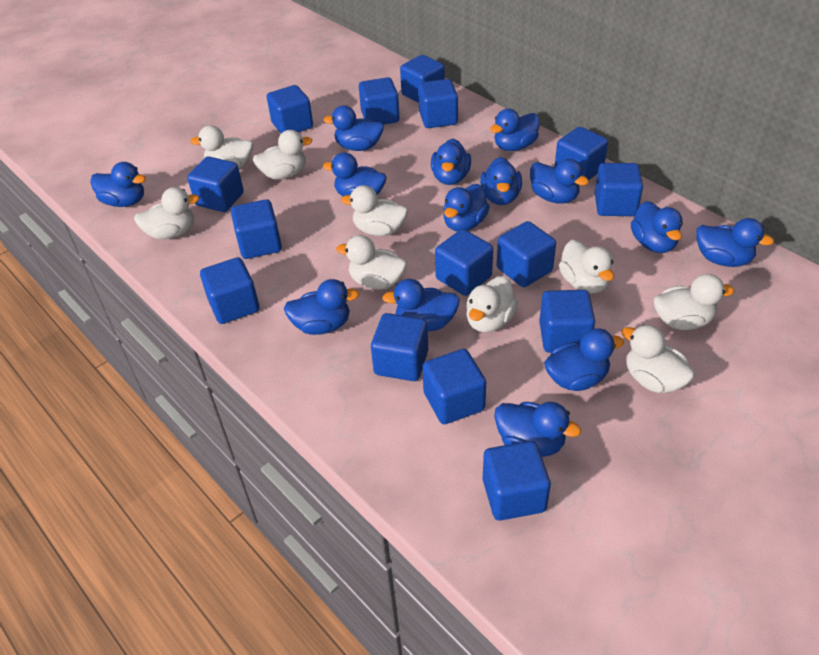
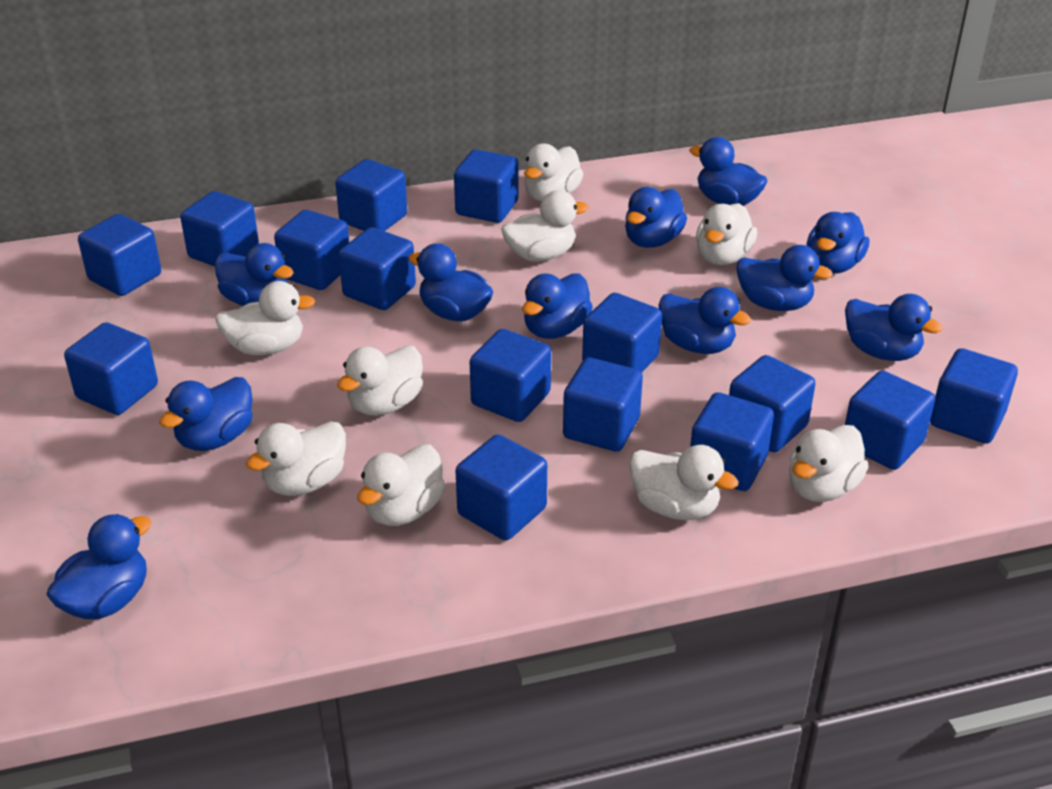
blue duck: 14 -> 11

